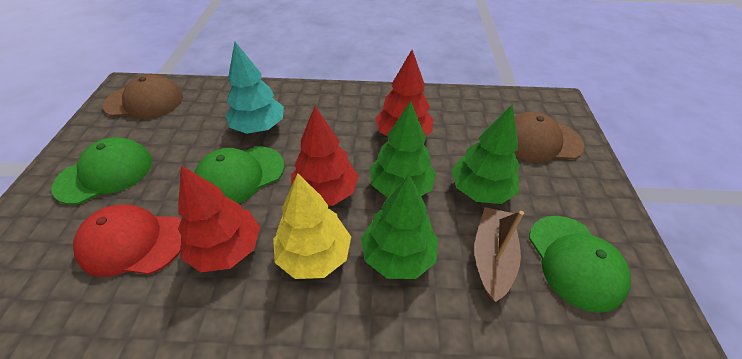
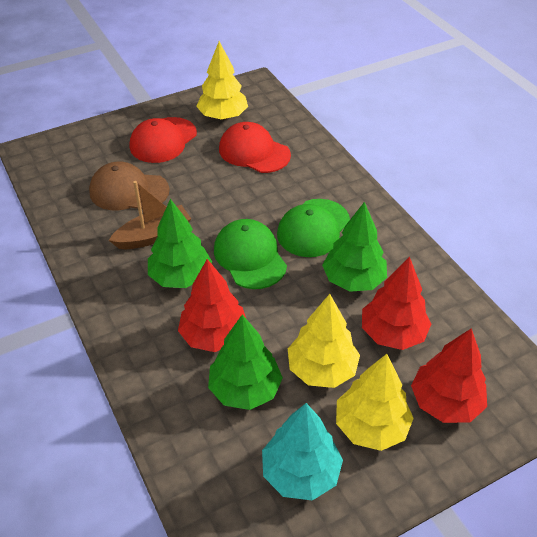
brown cap: 2 -> 1
green cap: 3 -> 2
red cap: 1 -> 2
yellow tree: 1 -> 3

